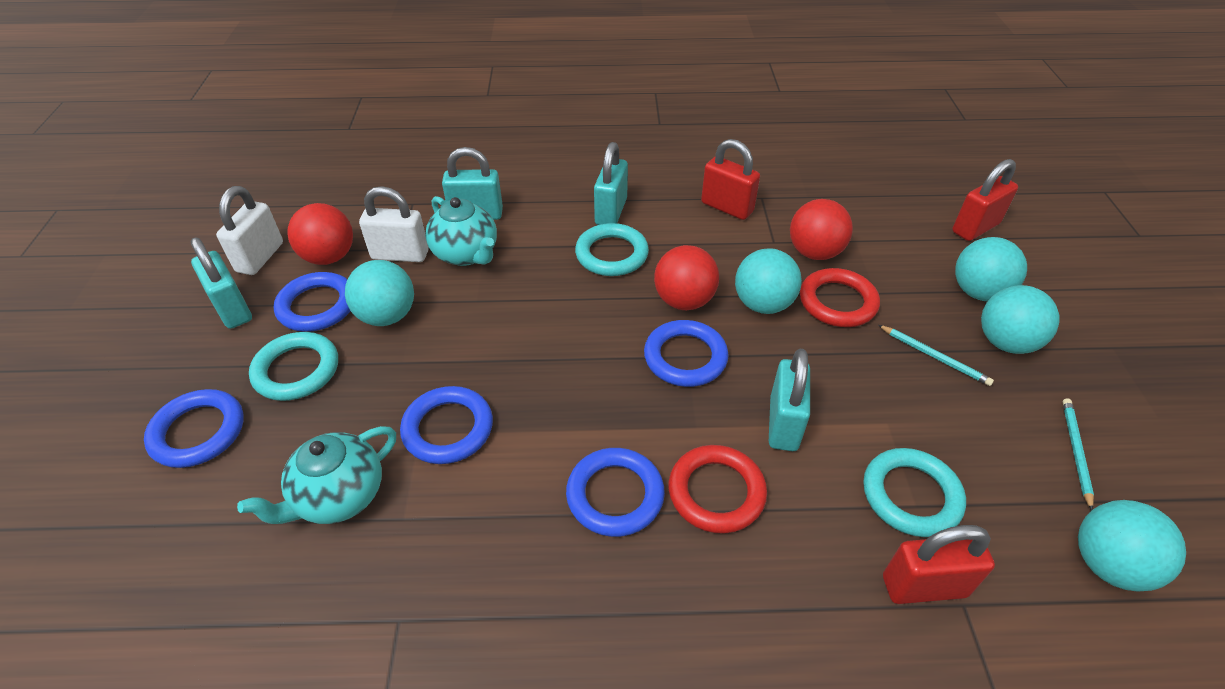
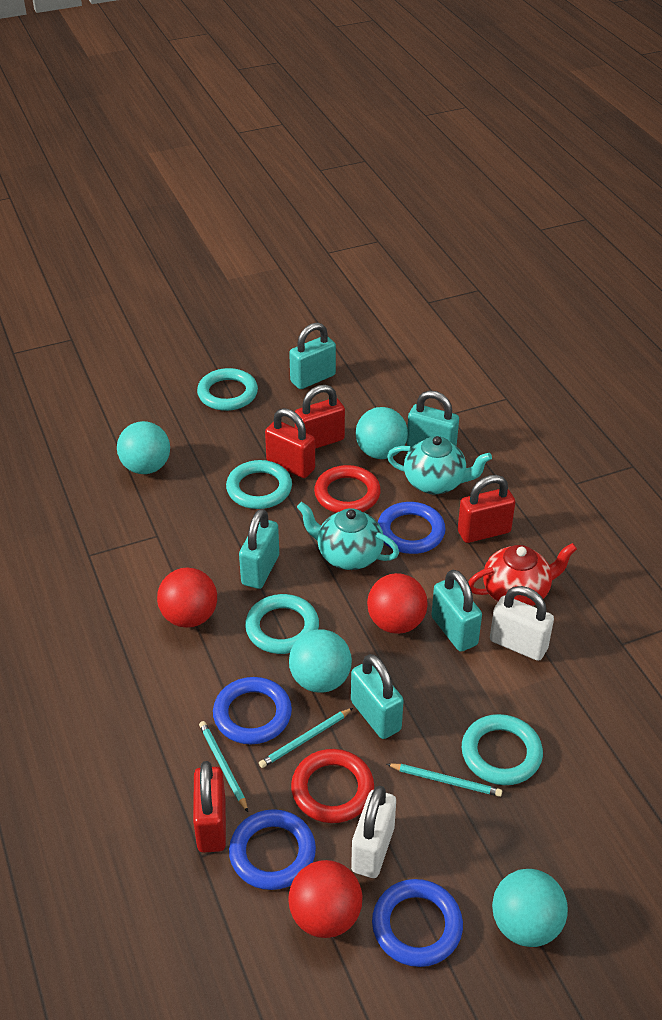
blue ring: 5 -> 4
red padlock: 3 -> 4
red teapot: 0 -> 1
turquoise ball: 5 -> 4
turquoise padlock: 4 -> 5
turquoise pencil: 2 -> 3
turquoise ring: 3 -> 4

